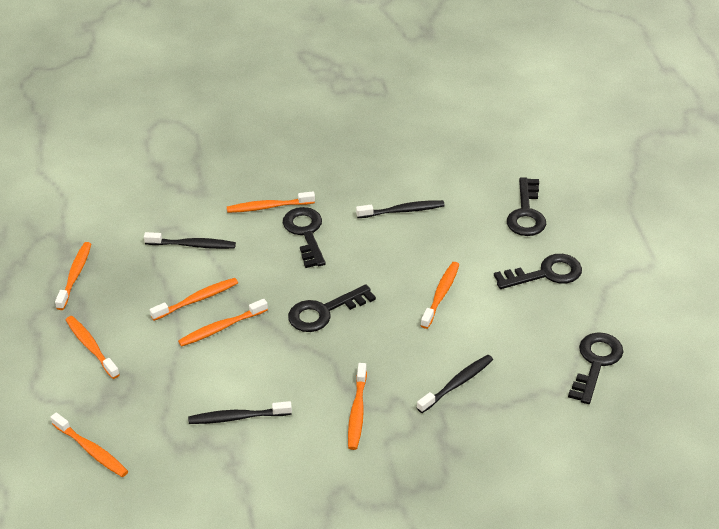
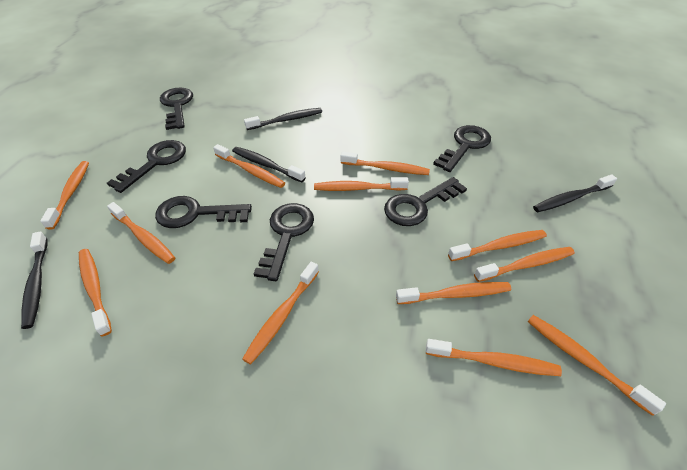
black key: 5 -> 6
orange toothbrush: 8 -> 12

